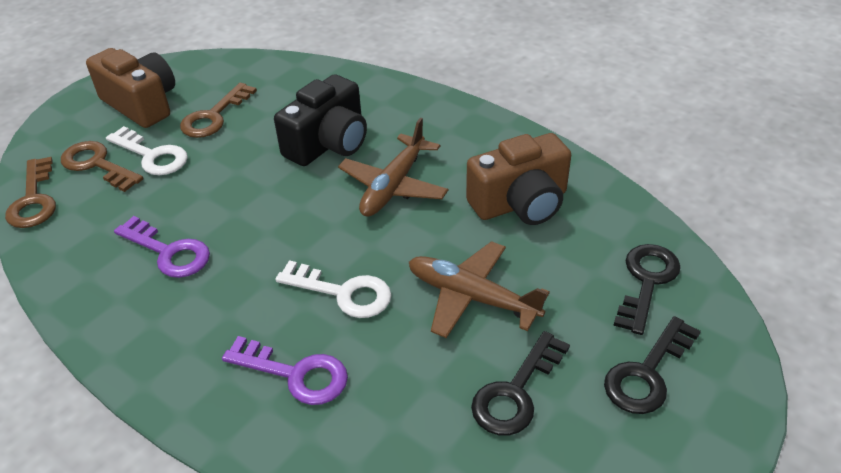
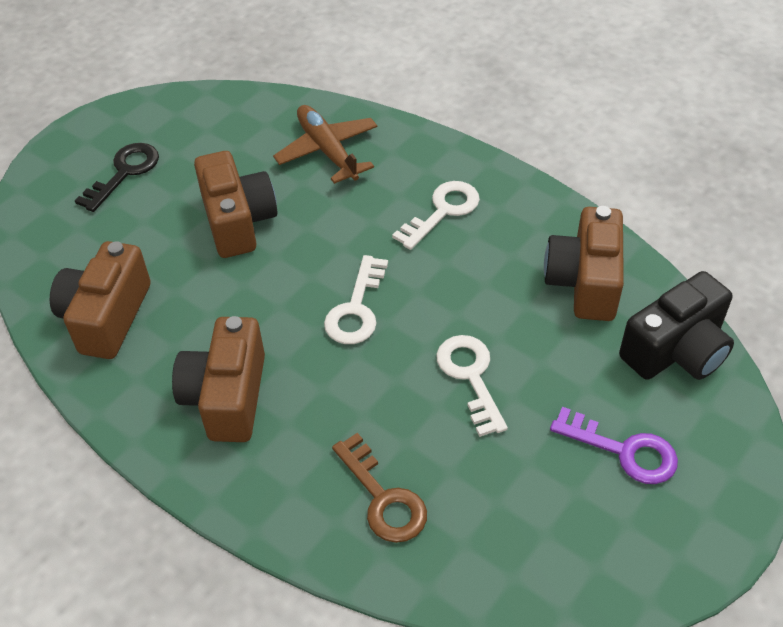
black key: 3 -> 1
brown camera: 2 -> 4
brown key: 3 -> 1
brown plane: 2 -> 1
purple key: 2 -> 1
white key: 2 -> 3

